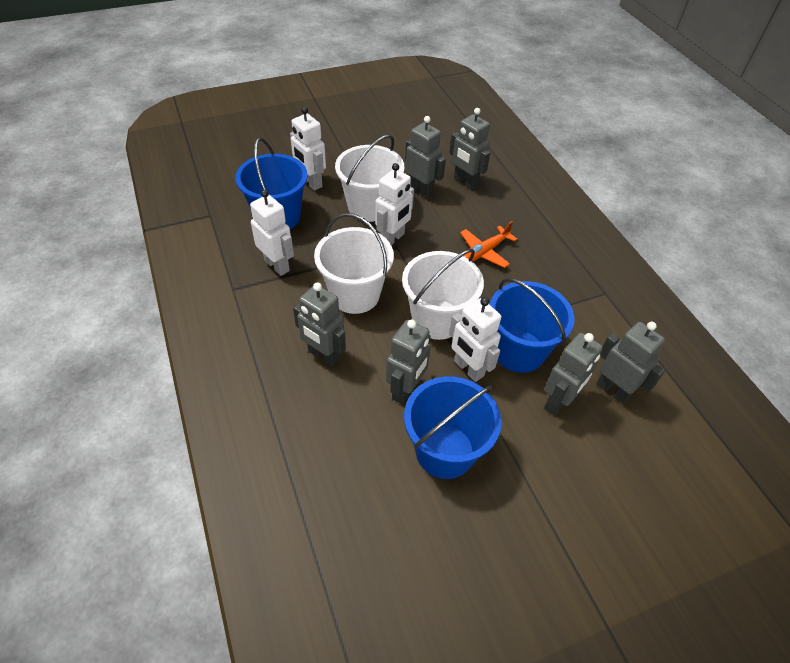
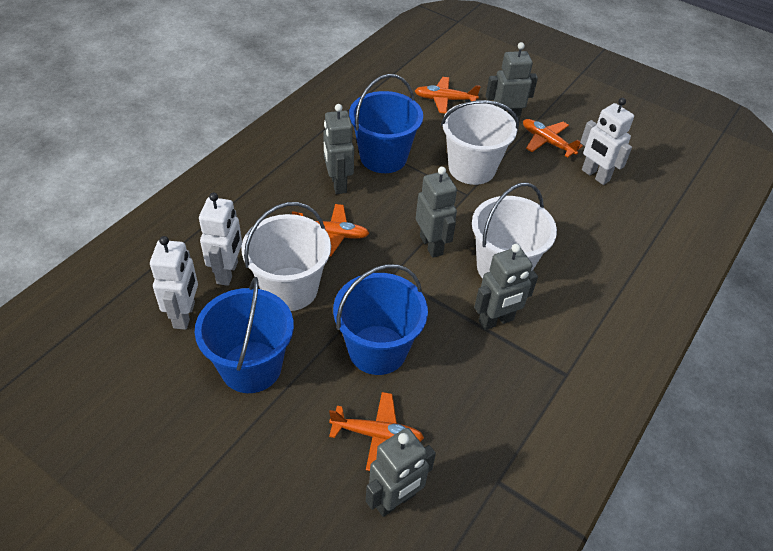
grey robot: 6 -> 5
orange plane: 1 -> 4
white robot: 4 -> 3

